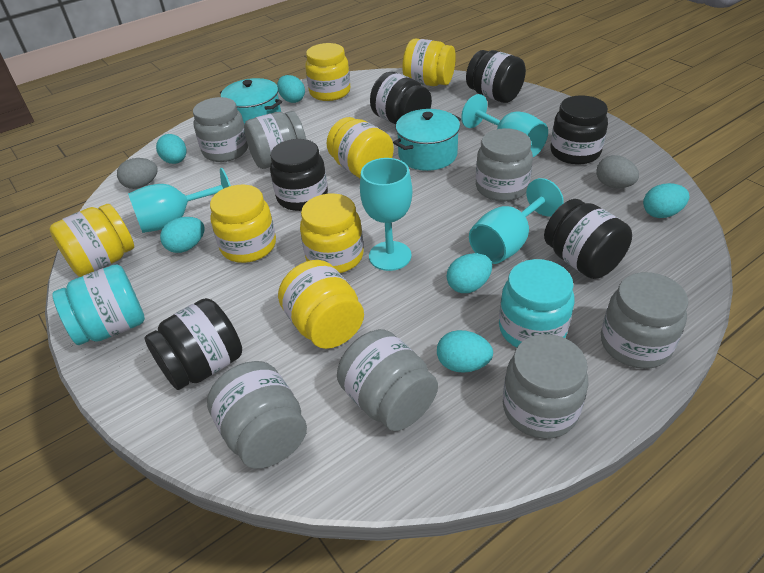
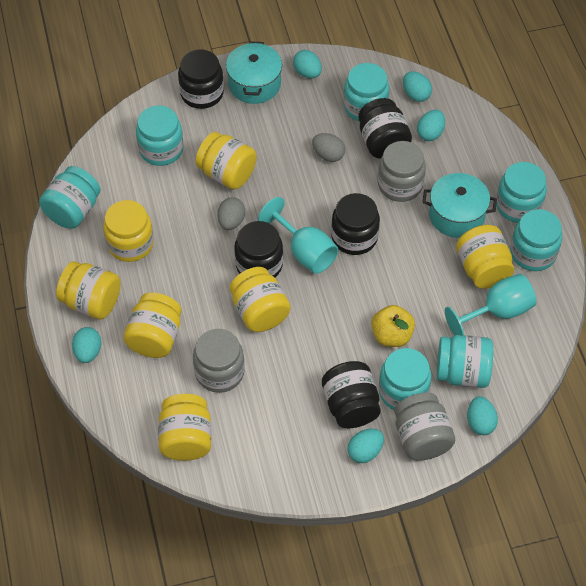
black jar: 6 -> 5
grey jar: 7 -> 3
turquoise goblet: 4 -> 2
turquoise jar: 2 -> 7
yellow apple: 0 -> 1

